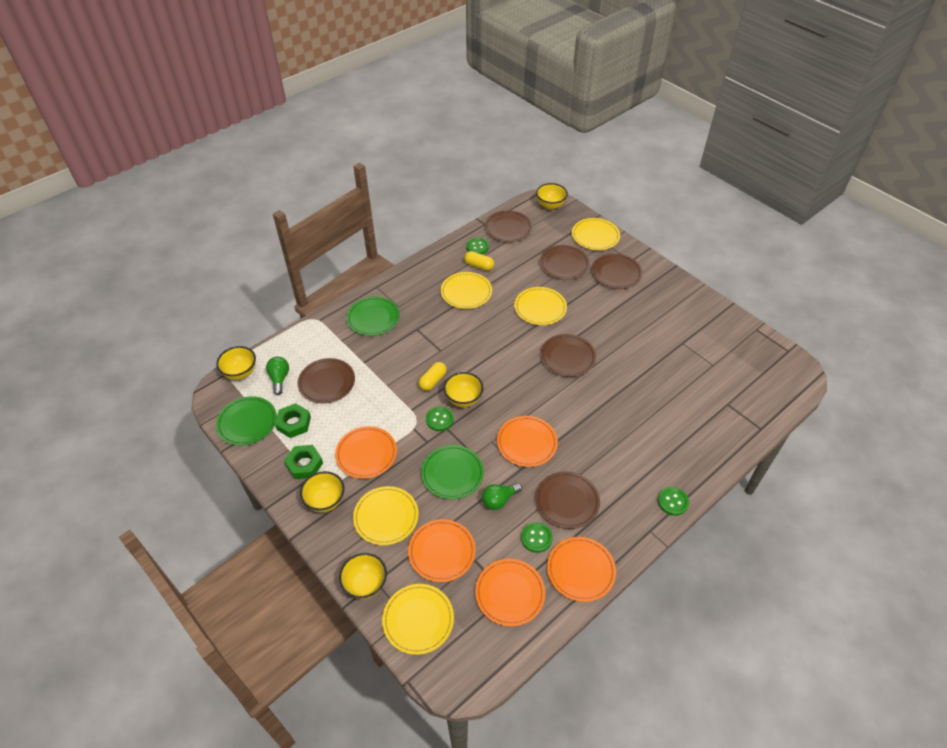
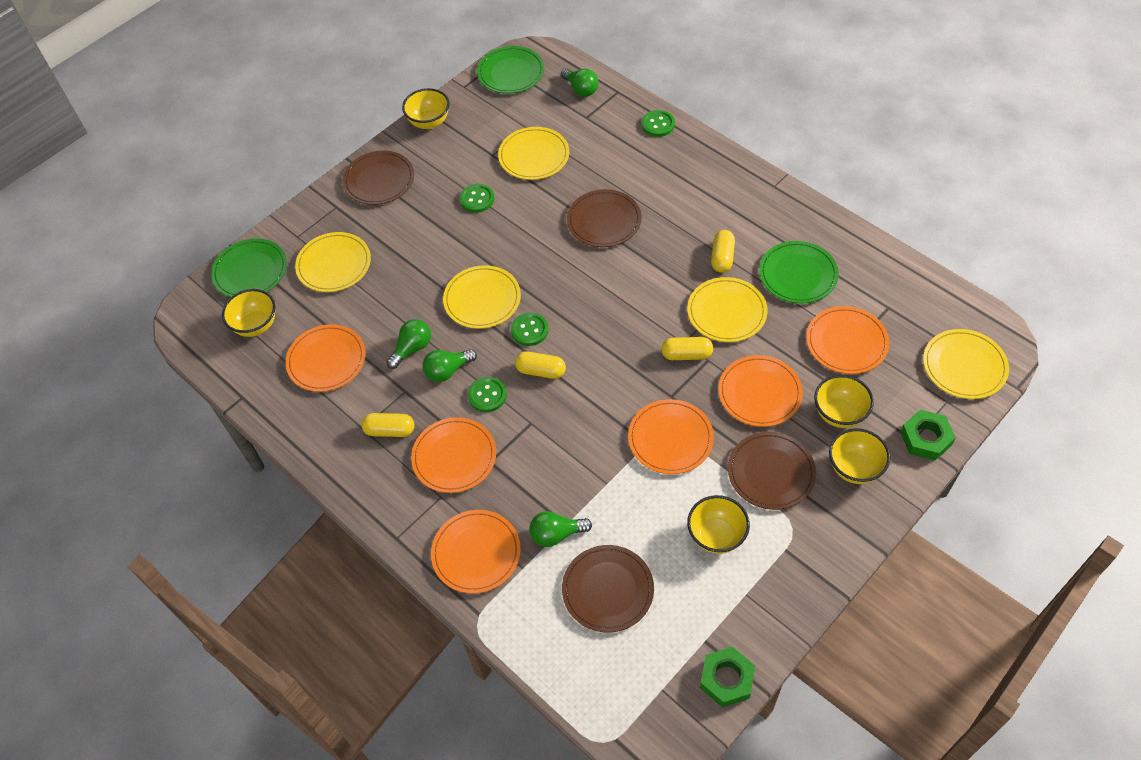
brown plate: 6 -> 4
green light bulb: 2 -> 4
orange plate: 5 -> 6
yellow capsule: 2 -> 4

